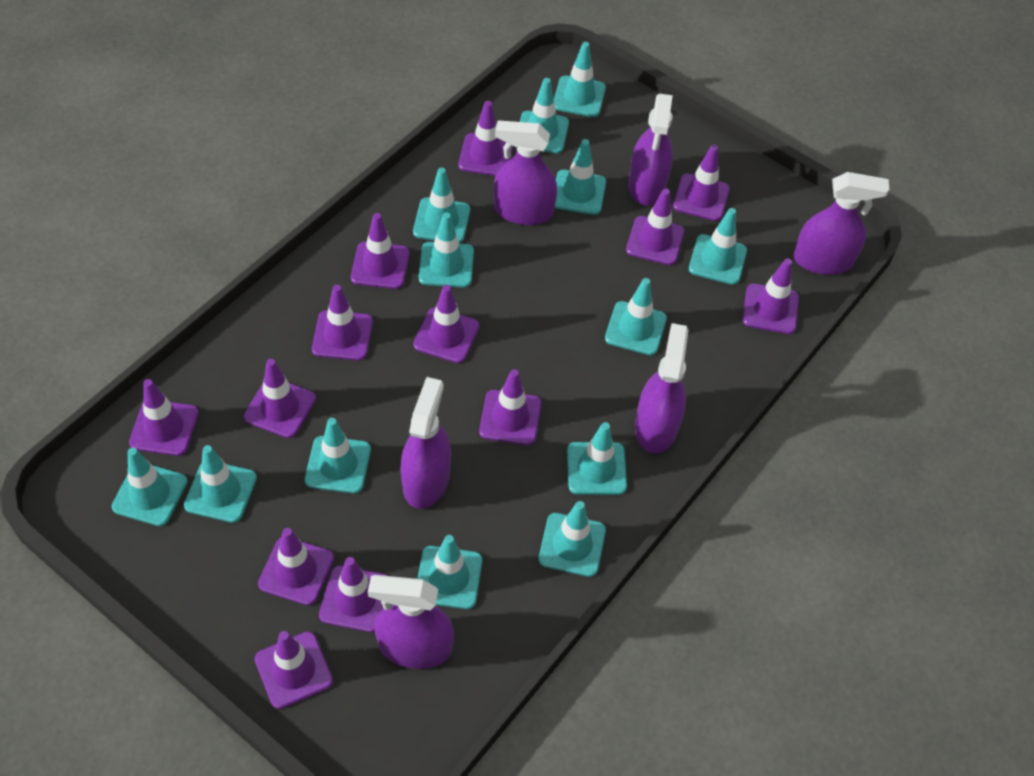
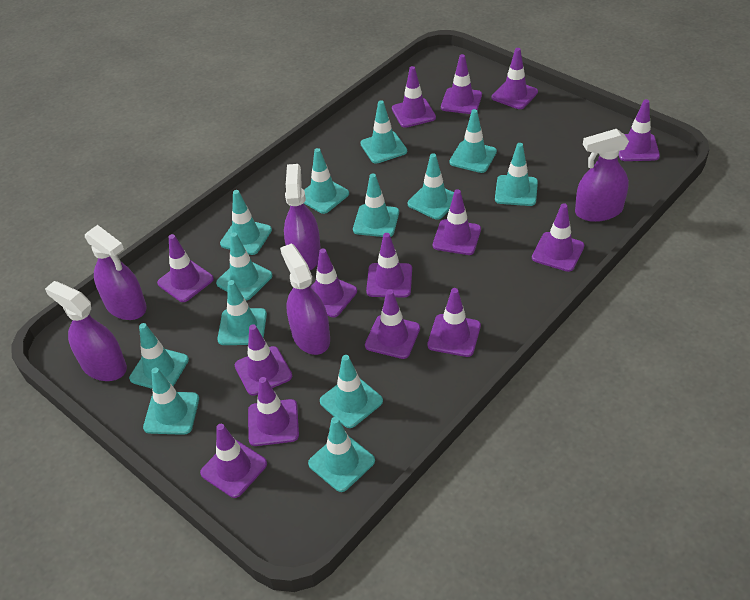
purple spray bottle: 6 -> 5
purple traffic cone: 13 -> 14

